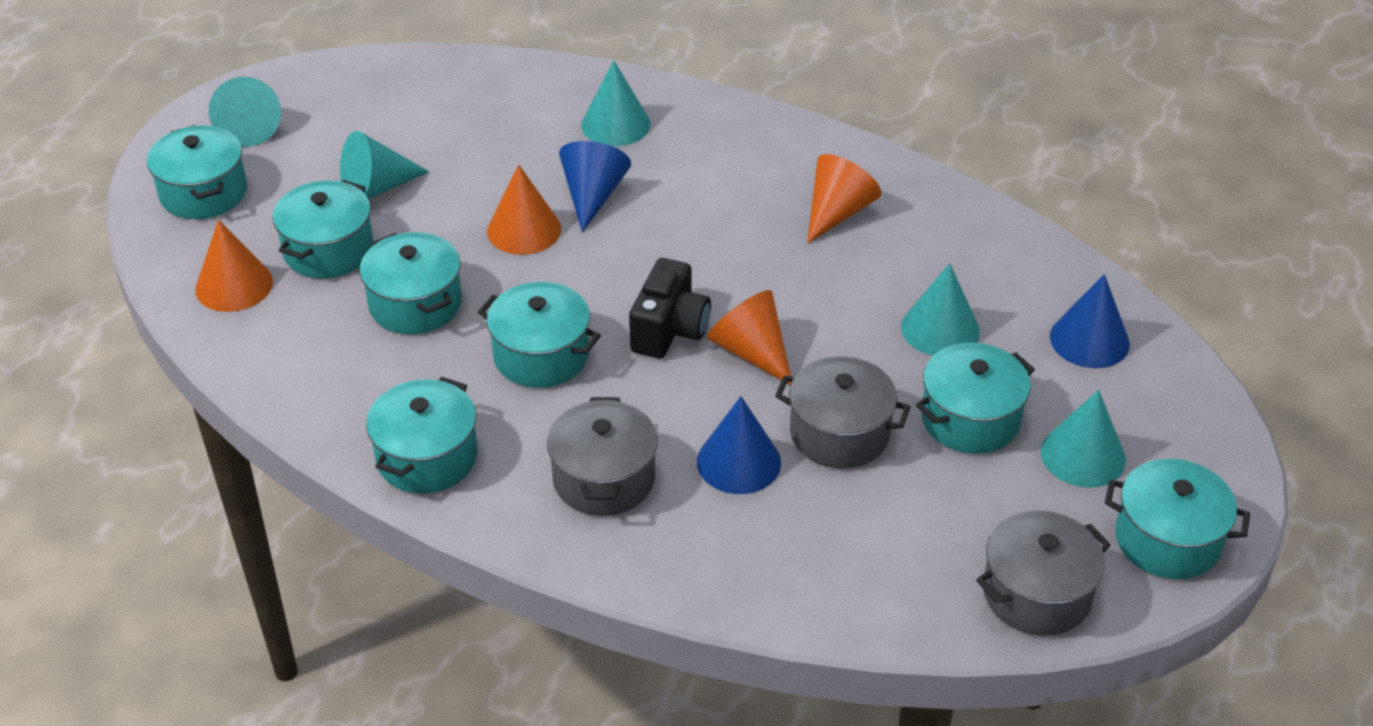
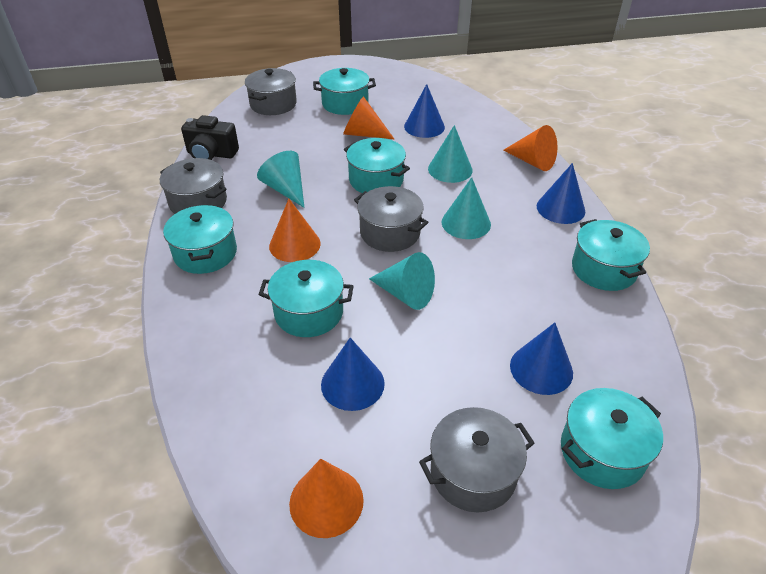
blue cone: 3 -> 4
grey pot: 3 -> 4
turquoise cone: 5 -> 4
turquoise pot: 7 -> 6

